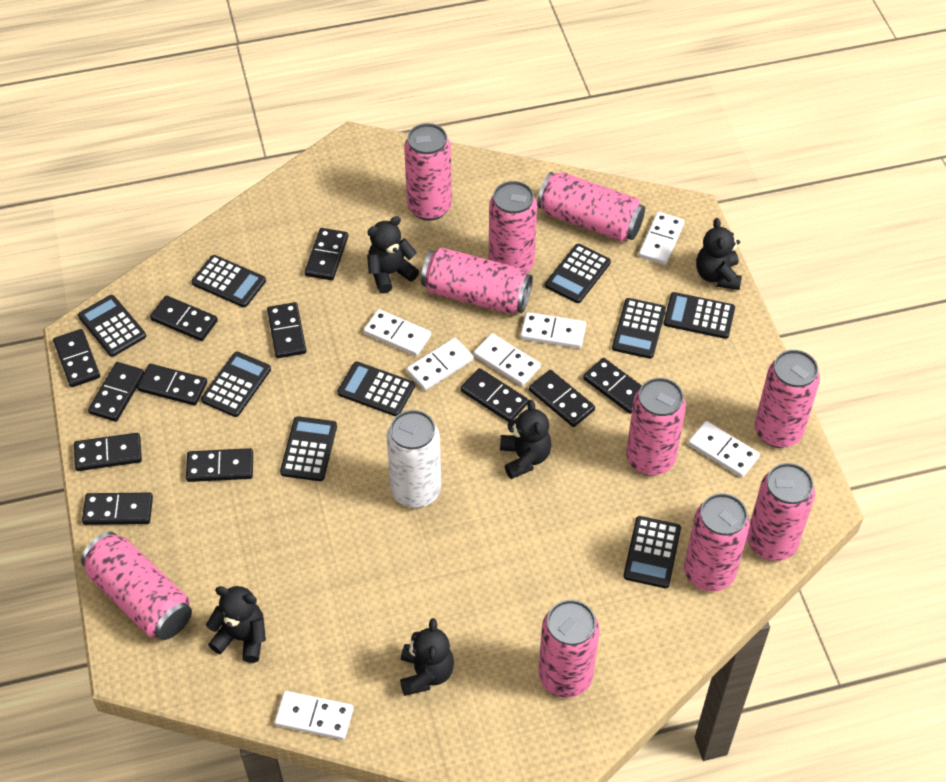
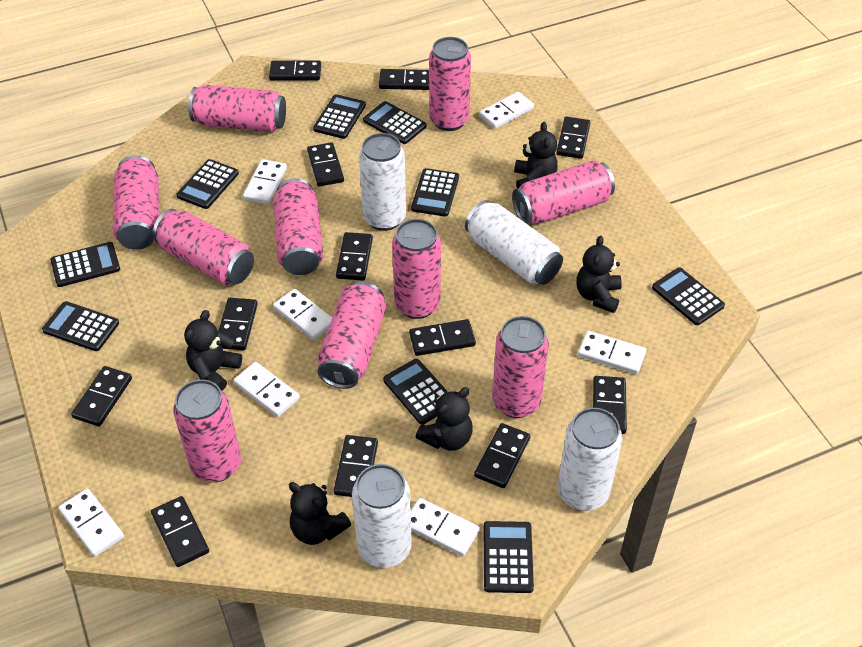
white can: 1 -> 4

